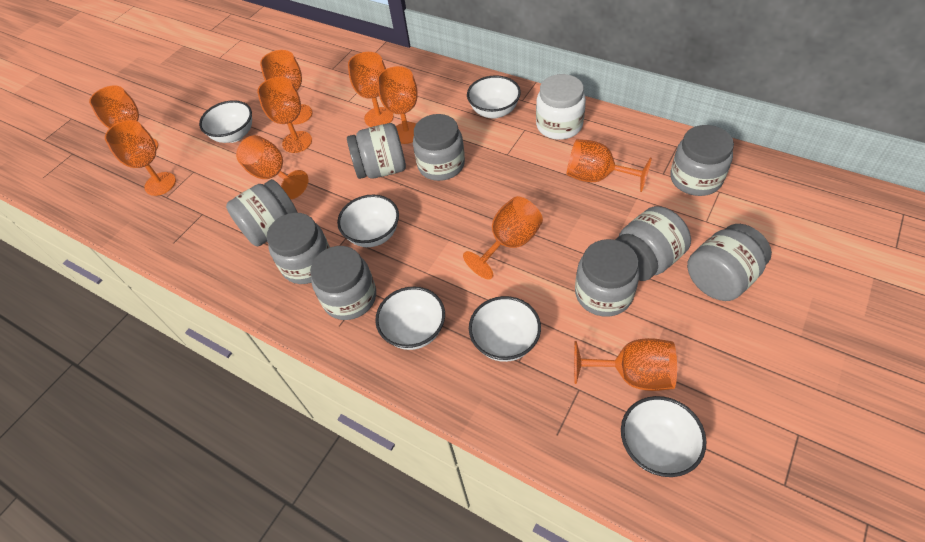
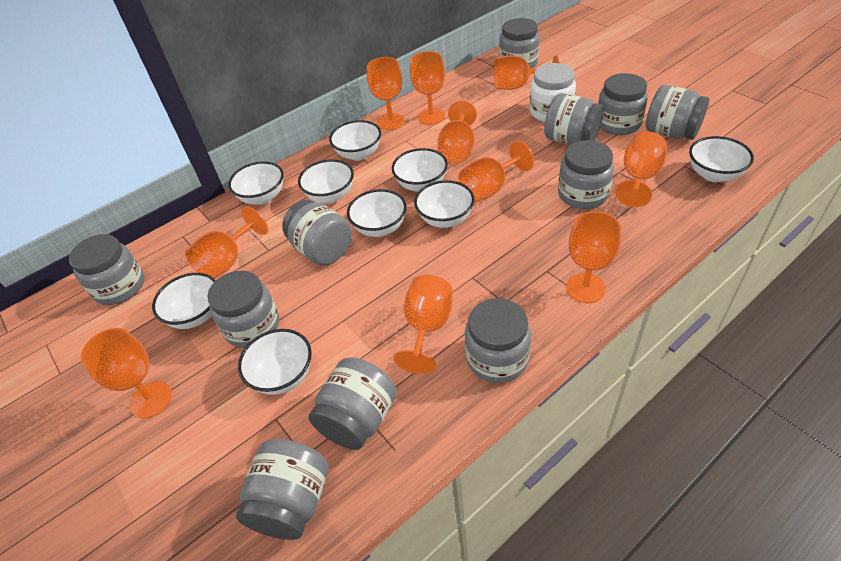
grey jar: 9 -> 11
white bowl: 6 -> 9

